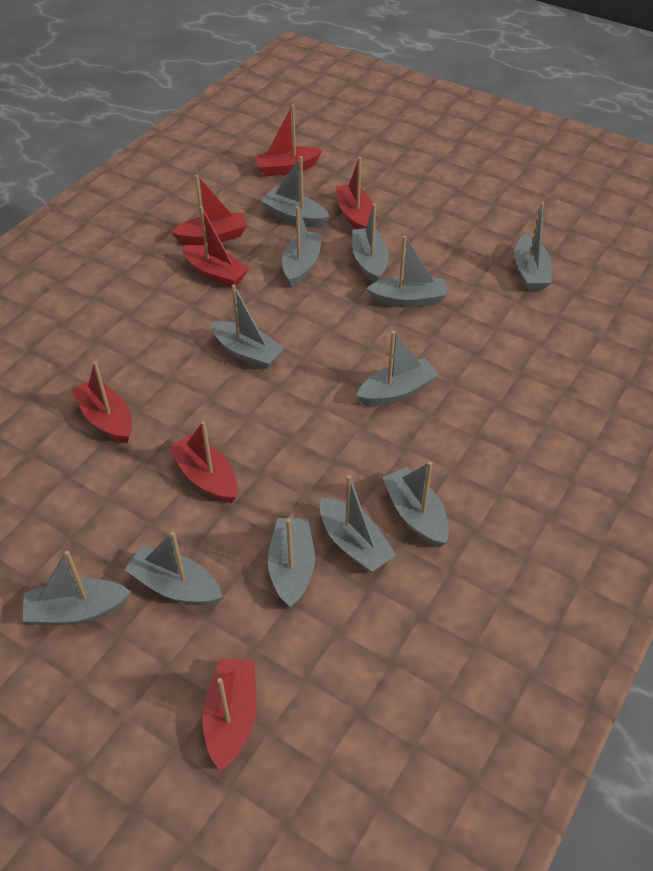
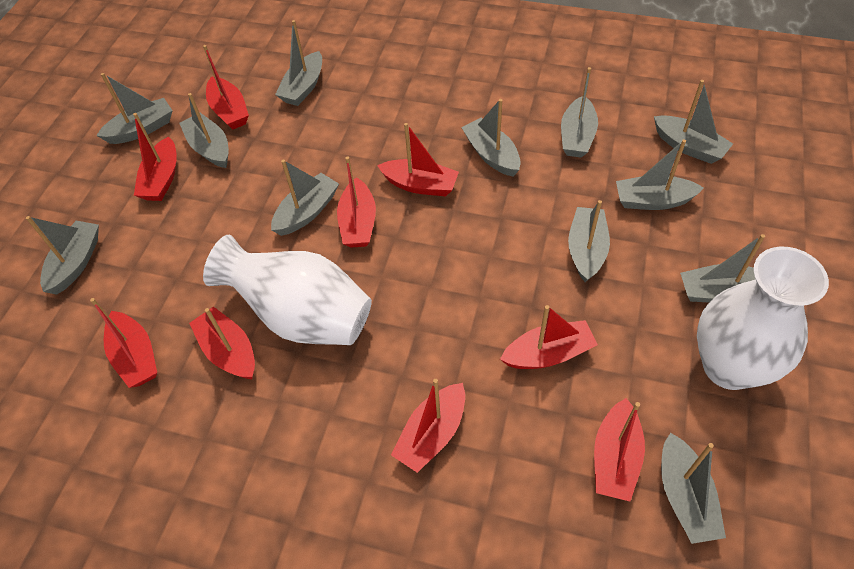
red boat: 7 -> 9
white vase: 0 -> 2

